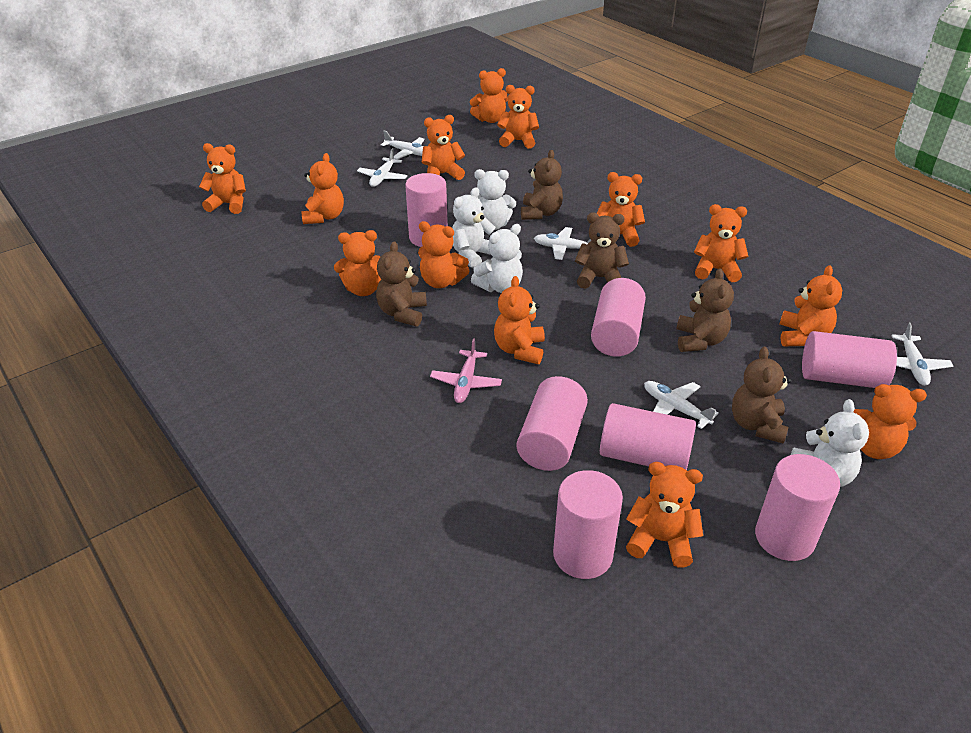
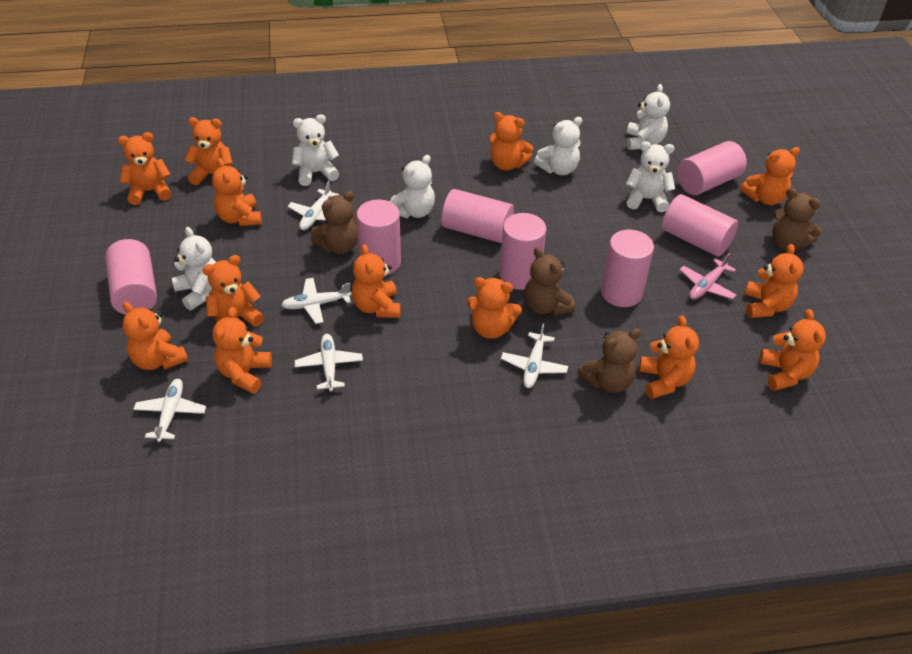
brown teddy bear: 5 -> 4
white teddy bear: 4 -> 6

